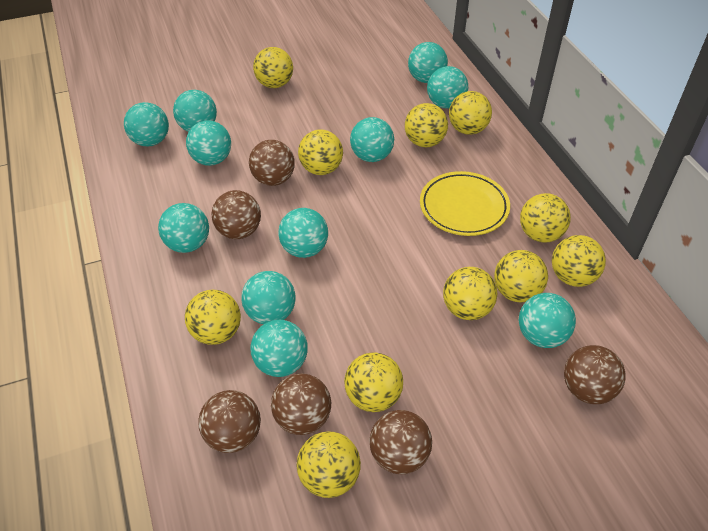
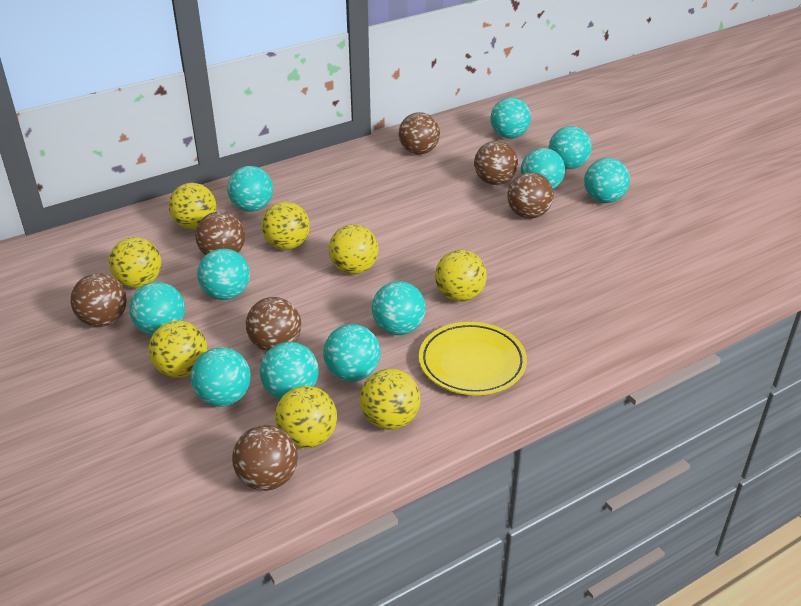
brown ball: 6 -> 7
yellow ball: 11 -> 8

